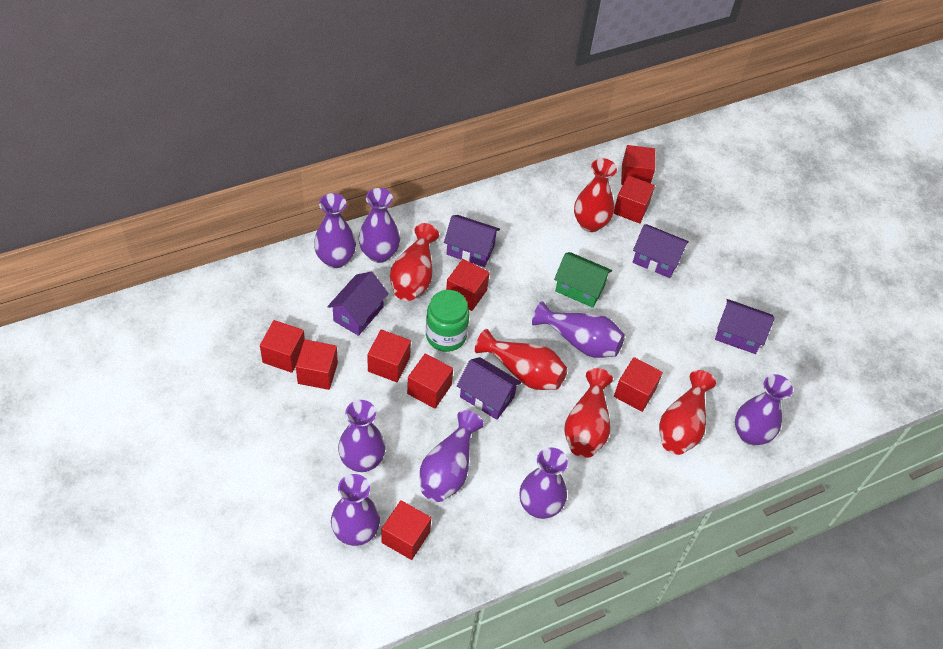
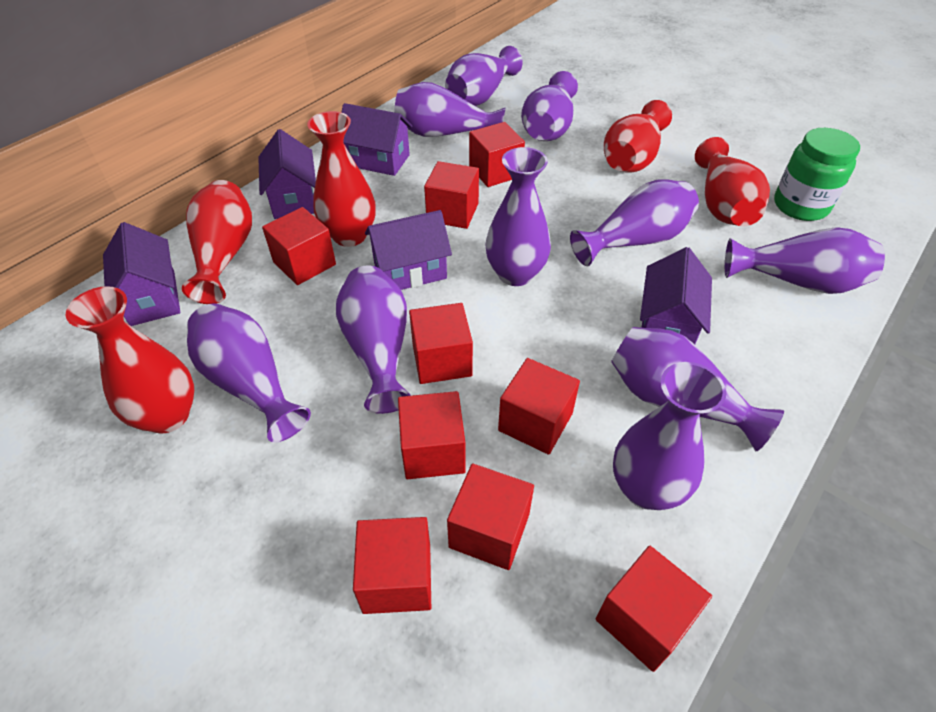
green house: 1 -> 0
purple vase: 8 -> 10

